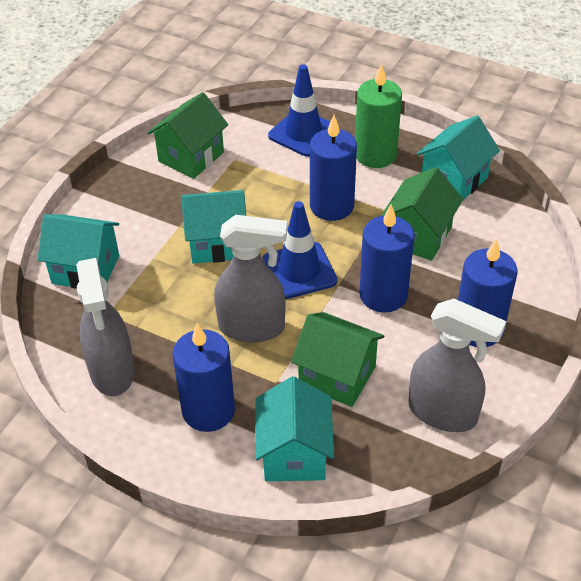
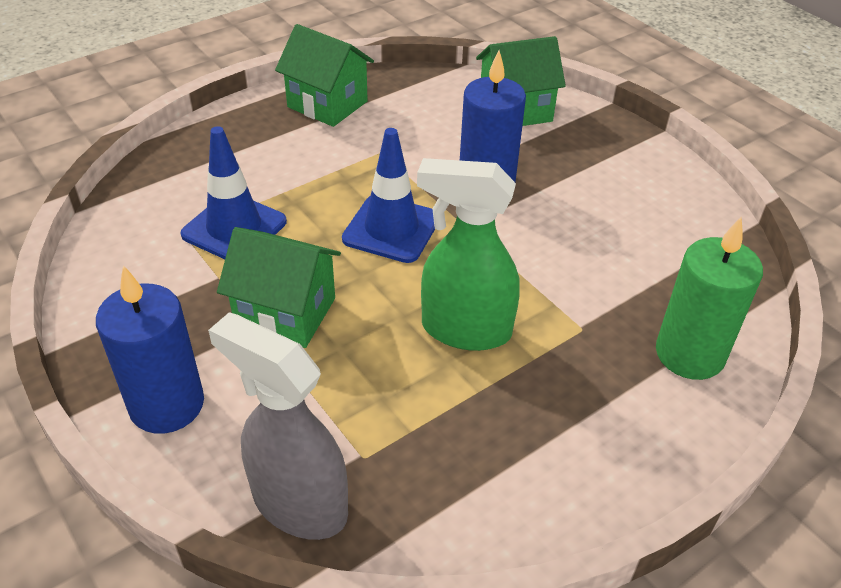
blue candle: 4 -> 2
green spray bottle: 0 -> 1
grey spray bottle: 3 -> 1
turquoise house: 4 -> 0

